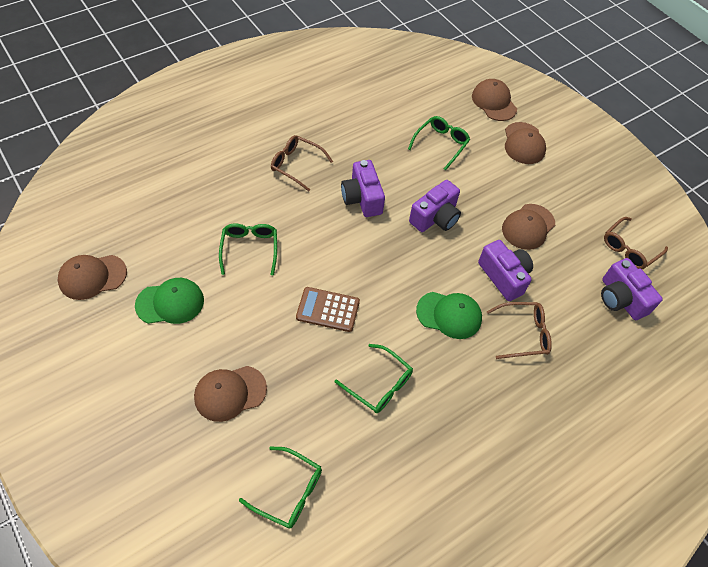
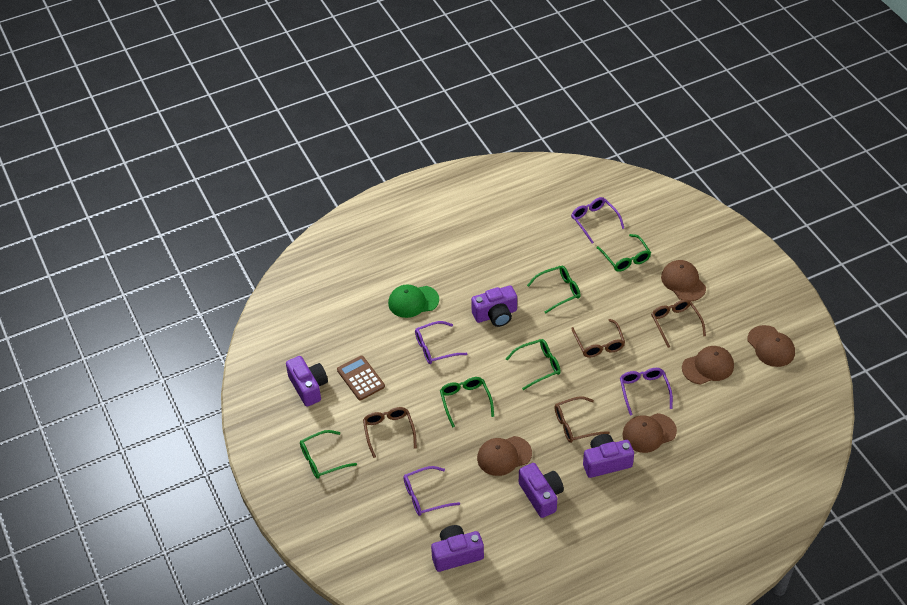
brown glasses: 3 -> 4
green cap: 2 -> 1
green glasses: 4 -> 5
purple camera: 4 -> 5
purple glasses: 0 -> 4

